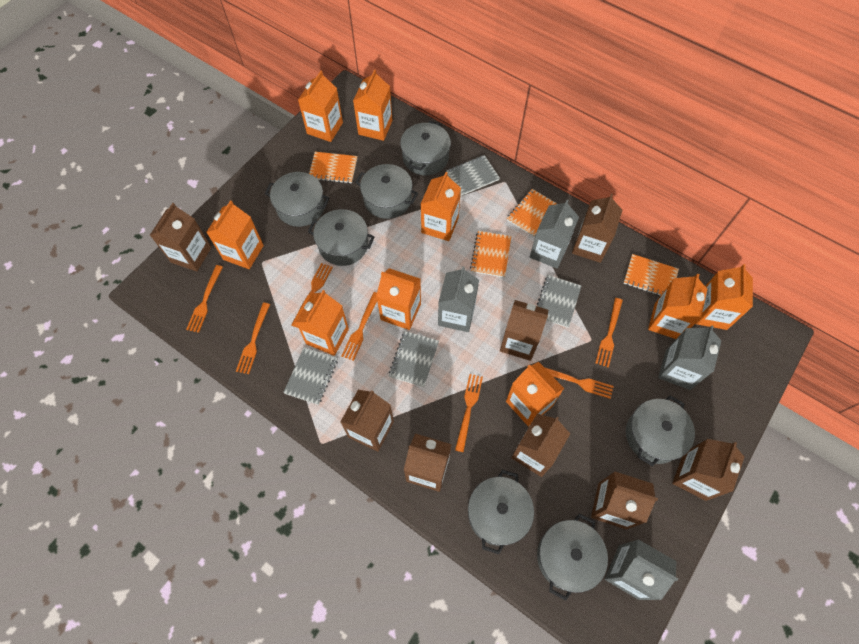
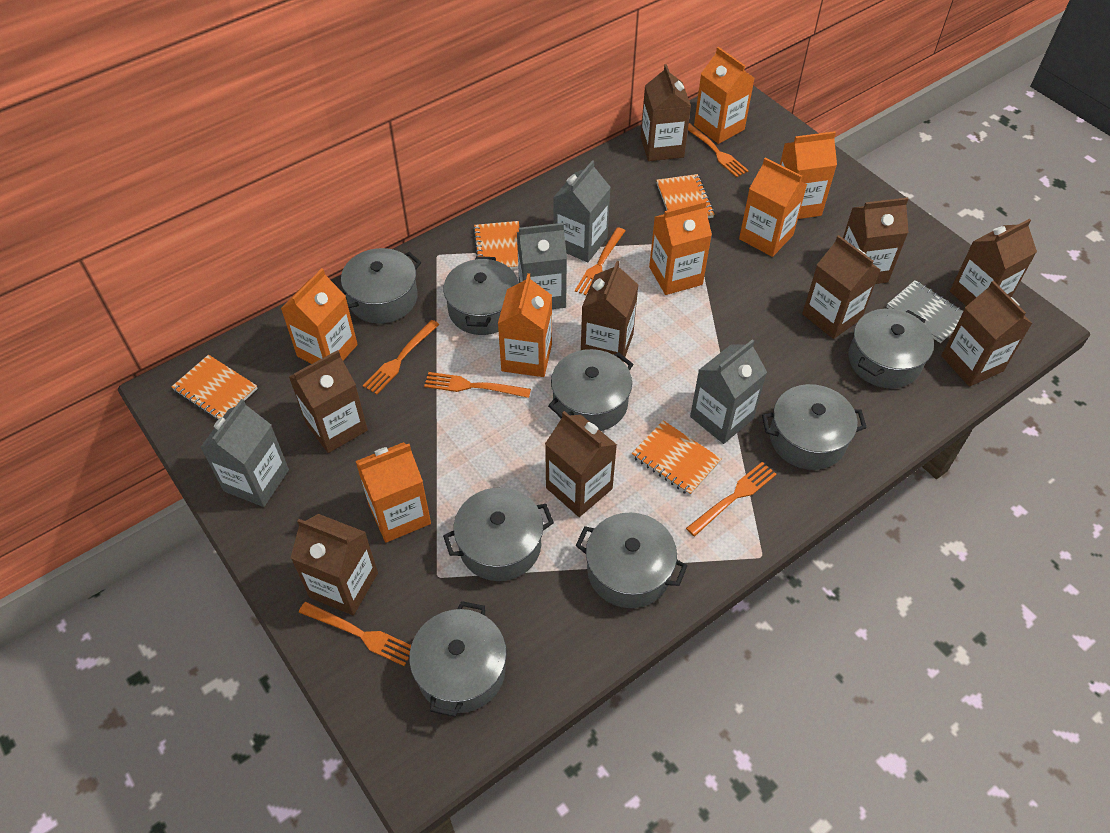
brown carton: 8 -> 9
grey notebook: 4 -> 1
grey pot: 7 -> 8
orange carton: 9 -> 7
orange fork: 7 -> 6

